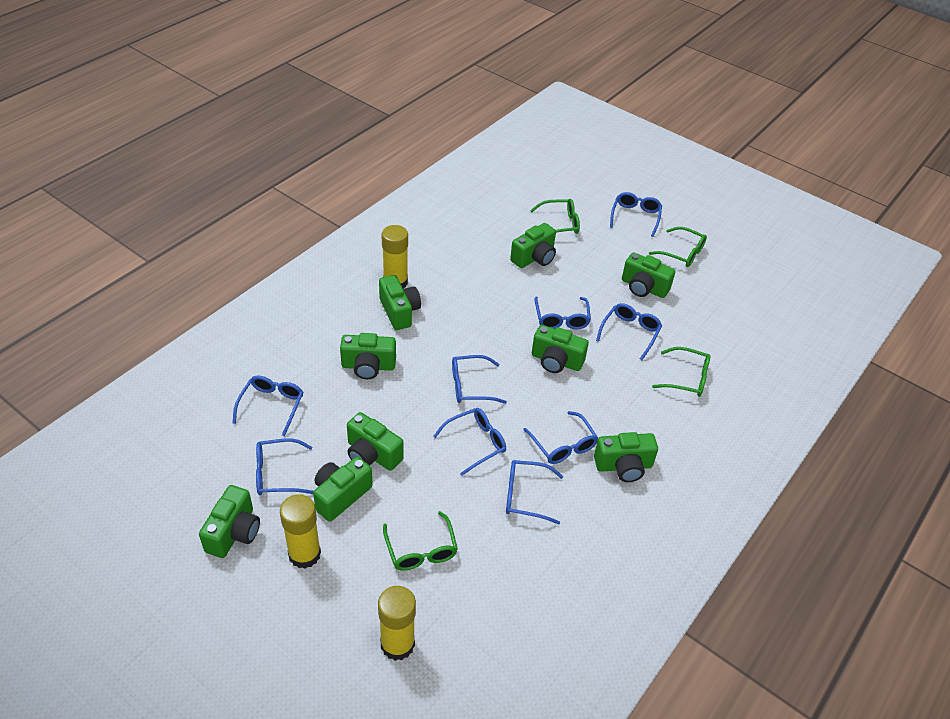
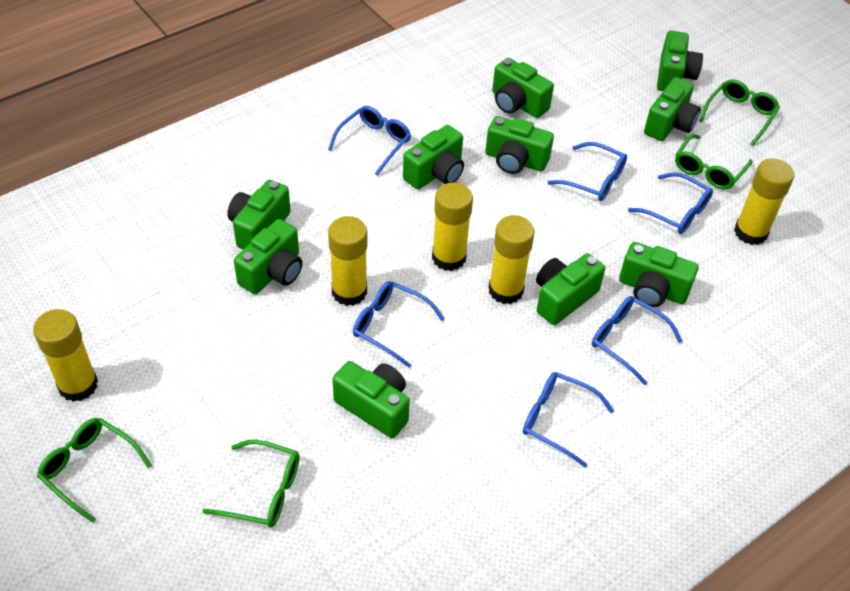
blue glasses: 9 -> 6
green camera: 9 -> 10
yellow glue stick: 3 -> 5

